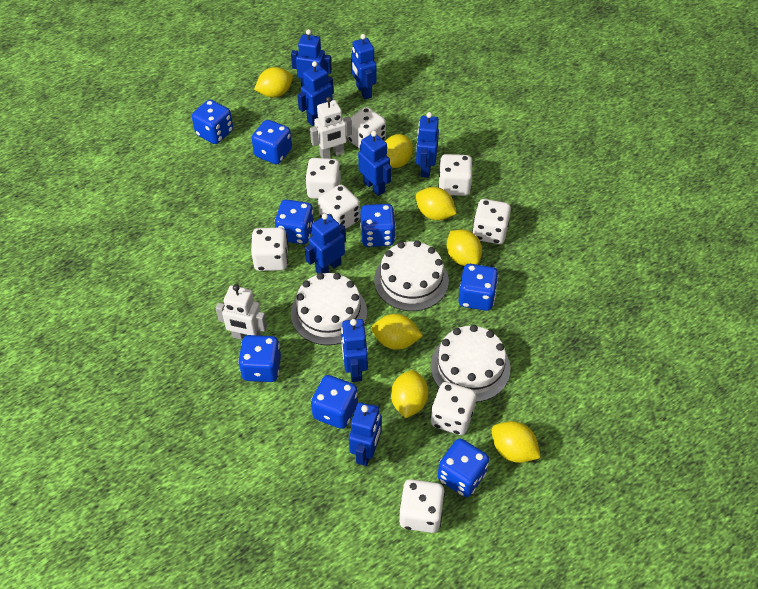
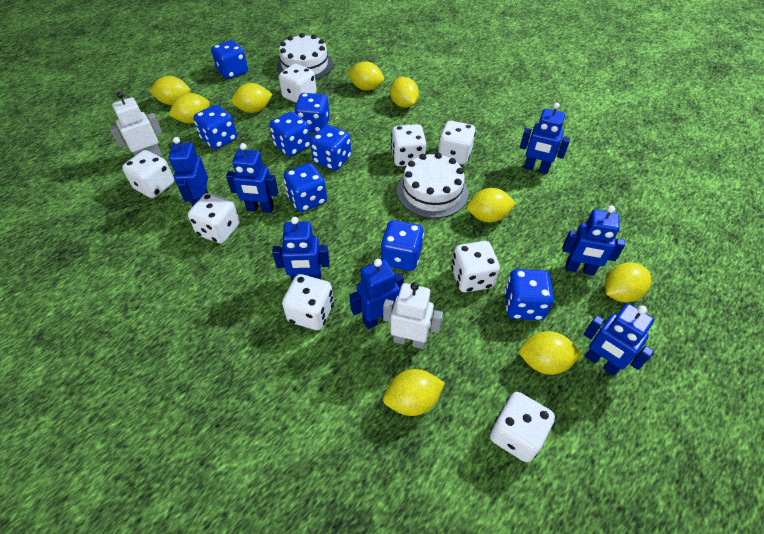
blue robot: 8 -> 7
white cake: 3 -> 2
yellow lemon: 7 -> 9

